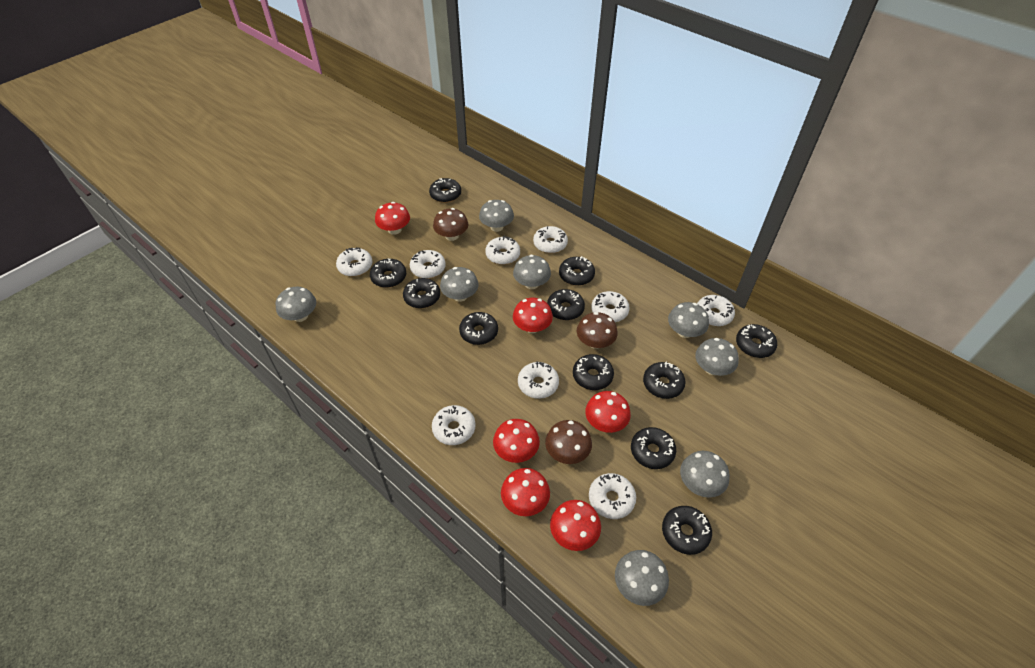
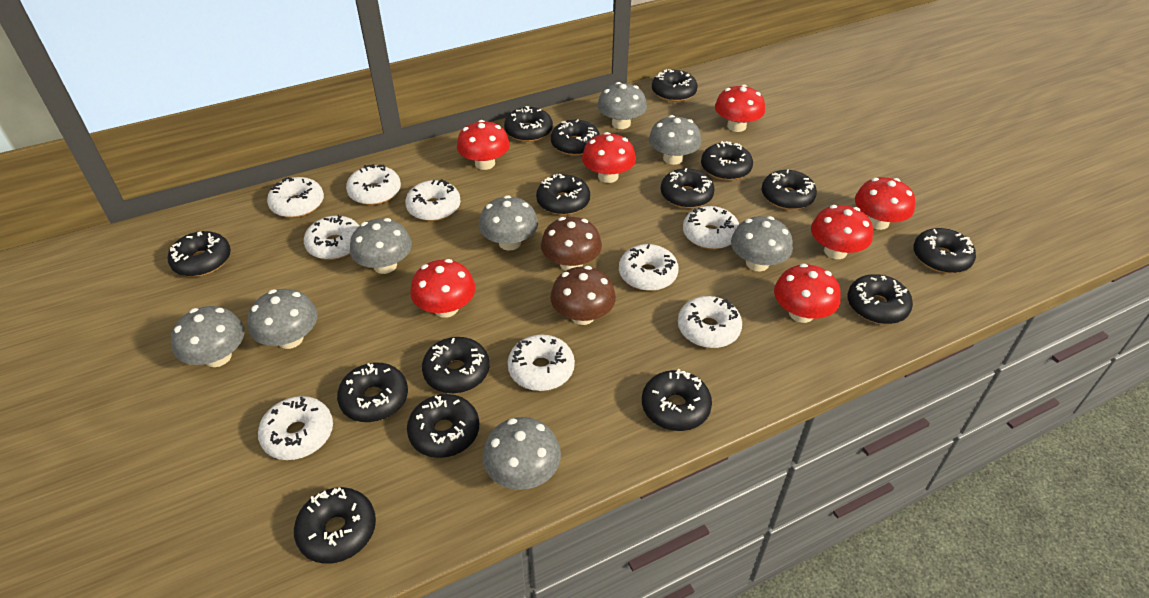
black donut: 11 -> 15
brown mushroom: 3 -> 2
red mushroom: 6 -> 7

